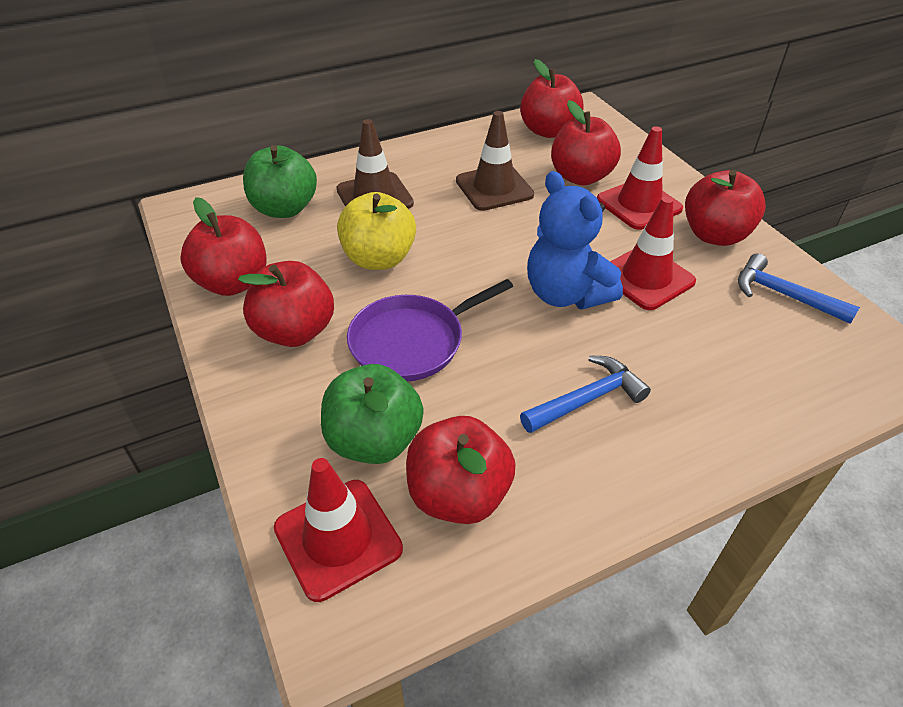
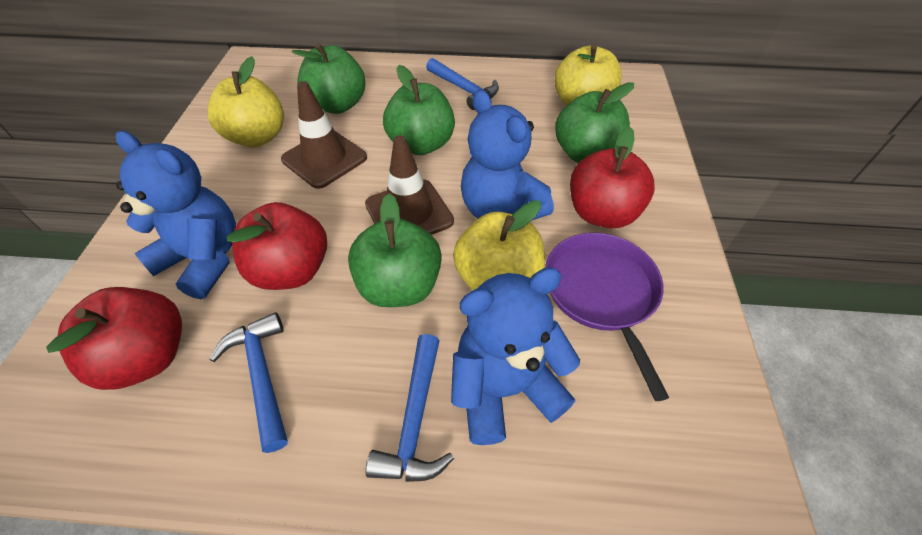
blue hammer: 2 -> 3
blue teddy bear: 1 -> 3
green apple: 2 -> 4
red apple: 6 -> 3
red traffic cone: 3 -> 0
yellow apple: 1 -> 3

